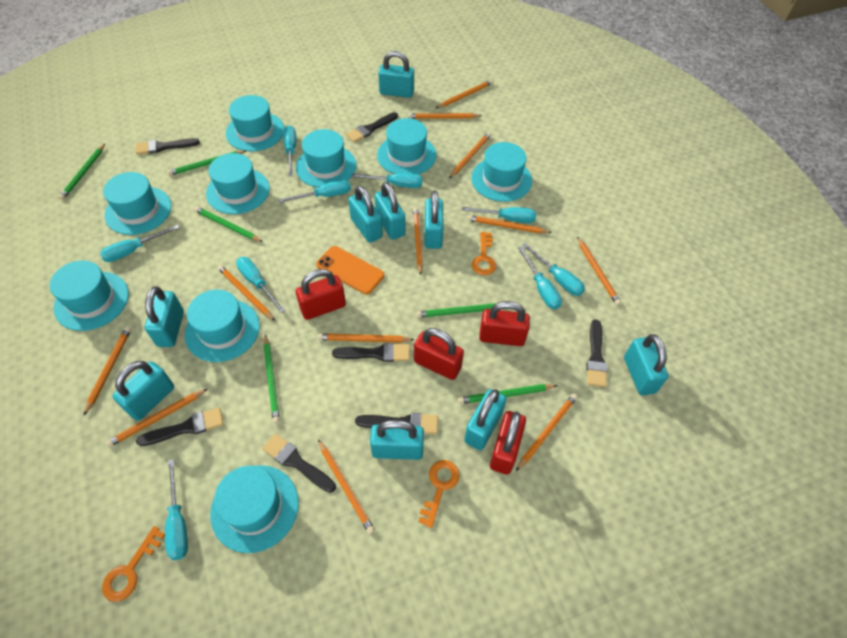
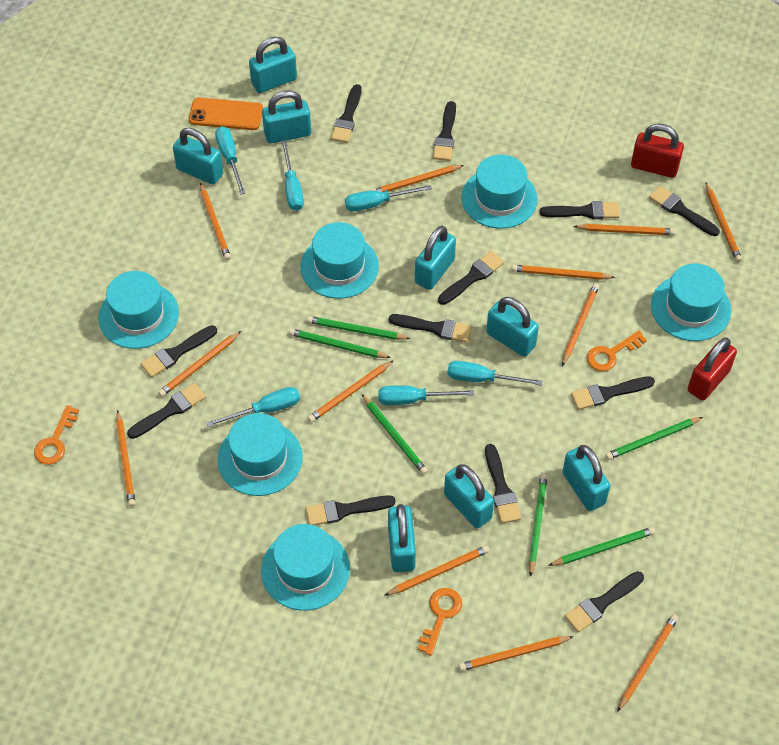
black brush: 7 -> 12
red padlock: 4 -> 2
turquoise hat: 9 -> 6
turquoise padlock: 9 -> 8
turquoise screwdriver: 9 -> 6

